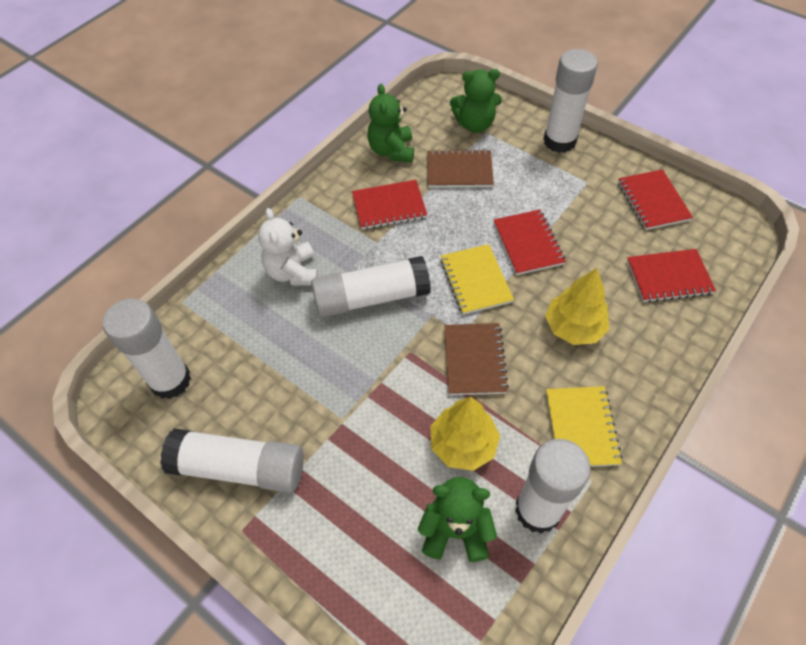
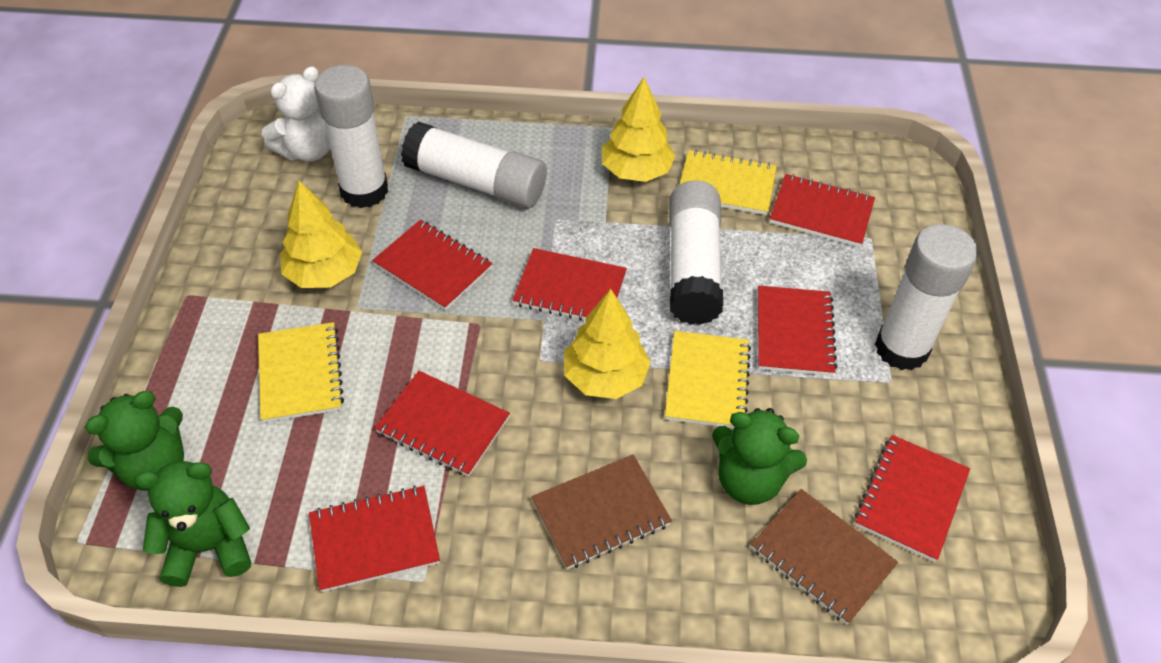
red notebook: 4 -> 7
white glue stick: 5 -> 4
yellow notebook: 2 -> 3
yellow tree: 2 -> 3

